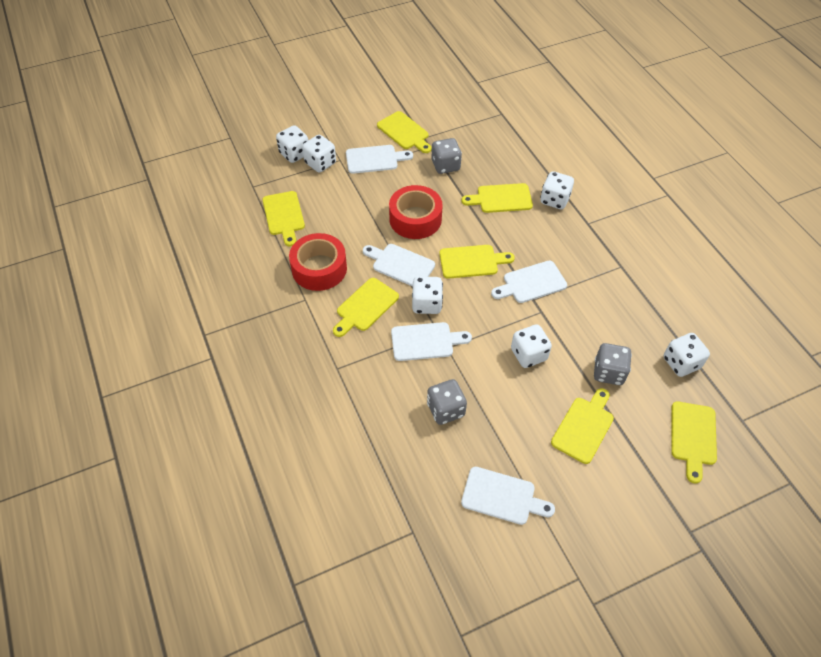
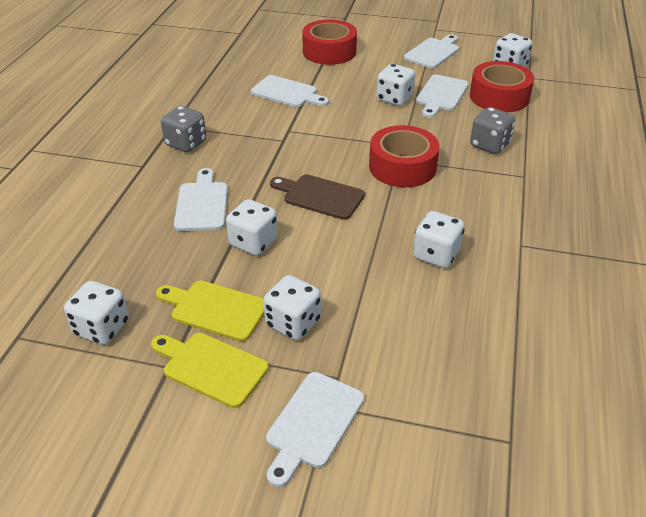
brown cutting board: 0 -> 1
grey dice: 3 -> 2
red tape: 2 -> 3
yellow cutting board: 7 -> 2

